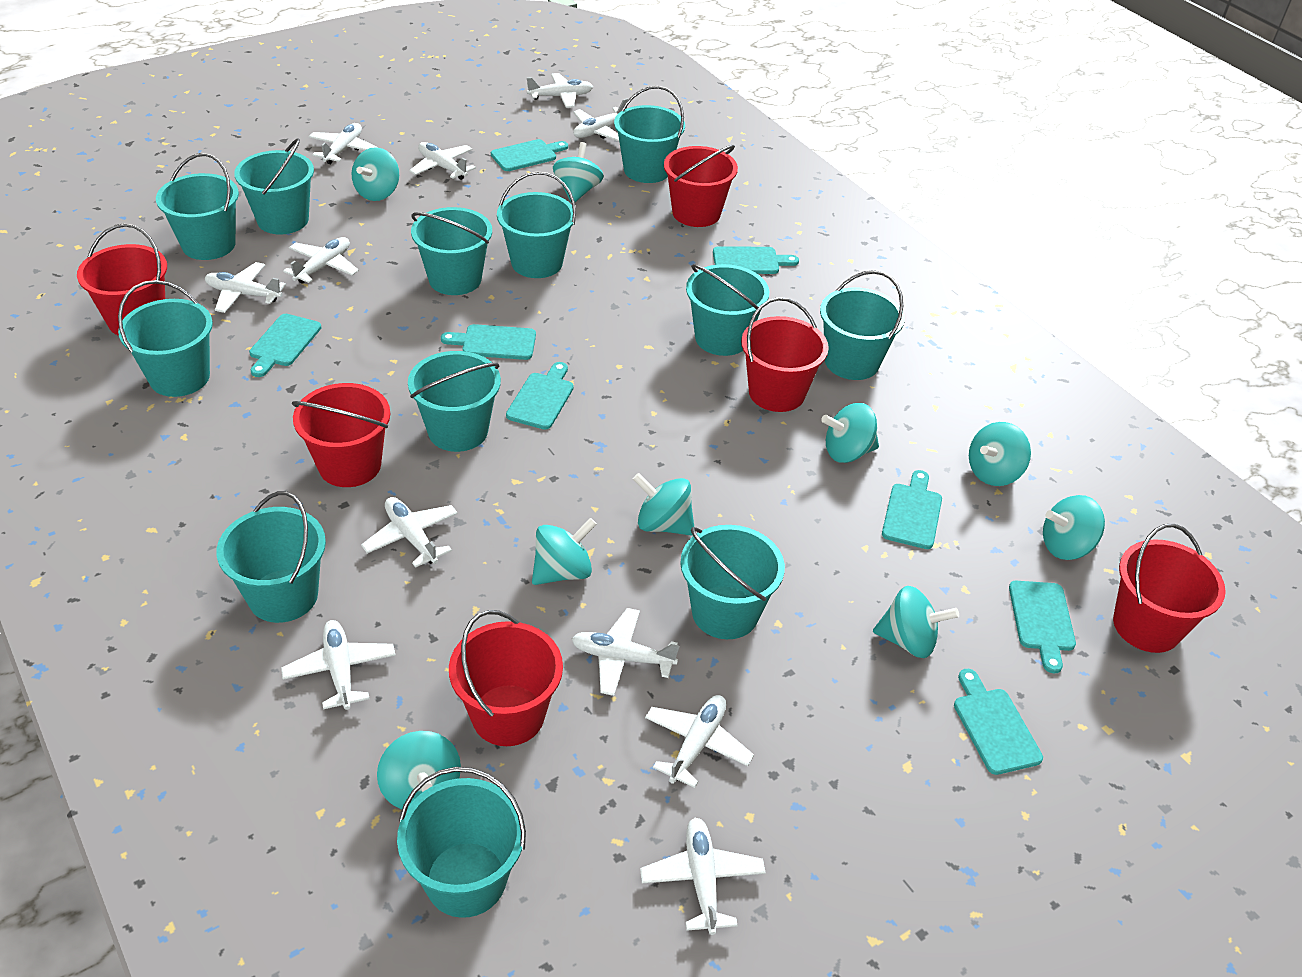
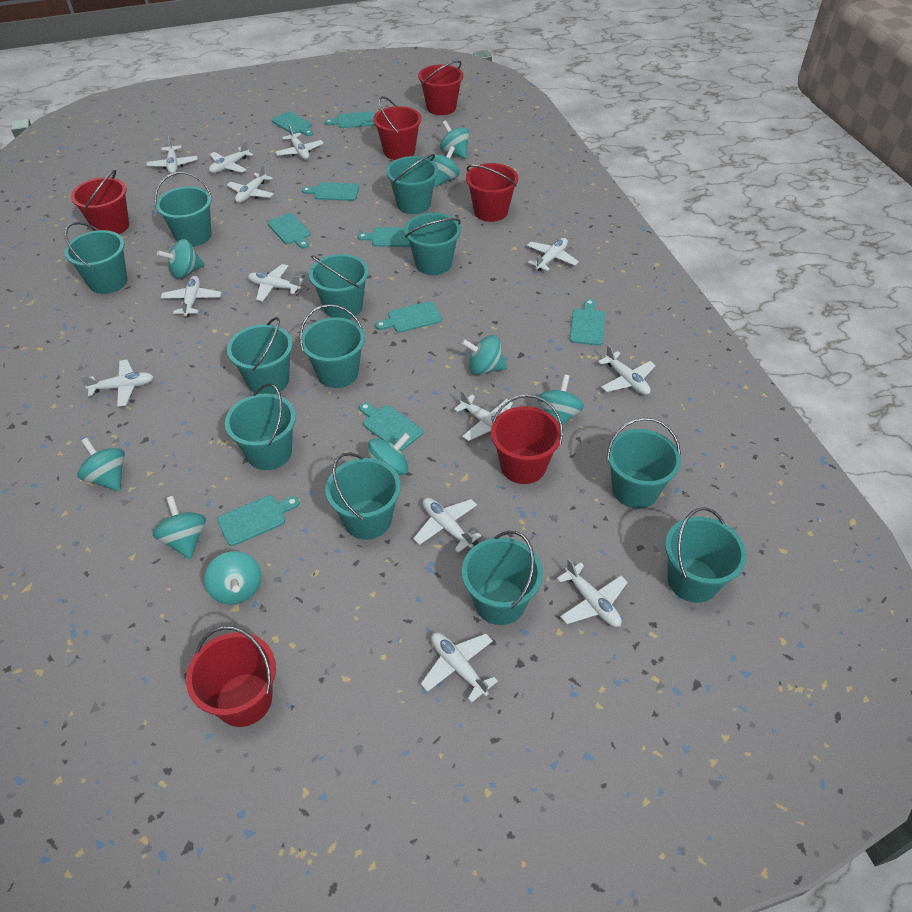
turquoise cutting board: 8 -> 9
white plane: 11 -> 13

